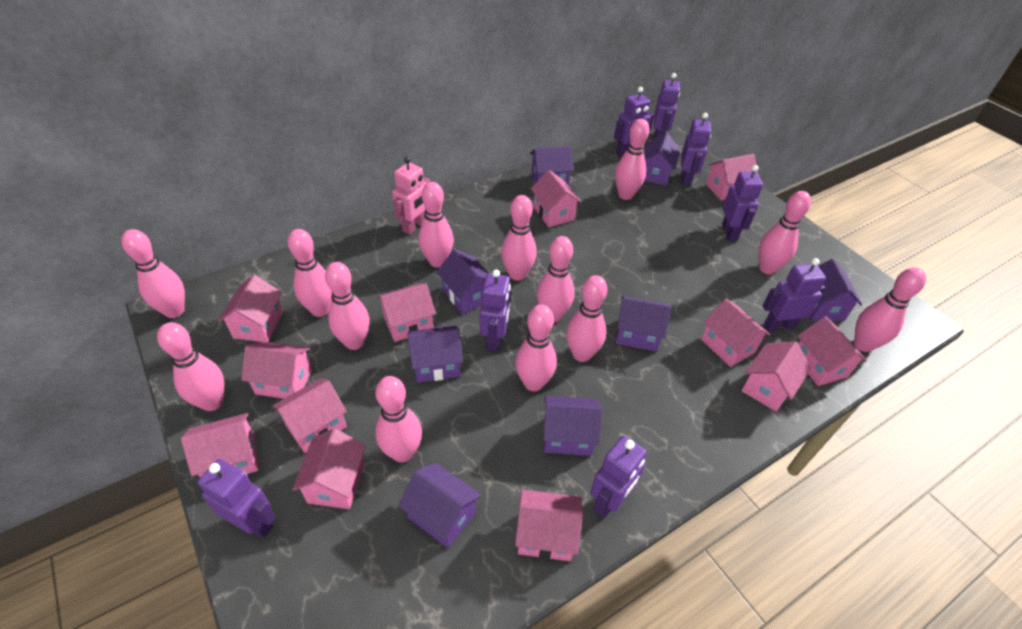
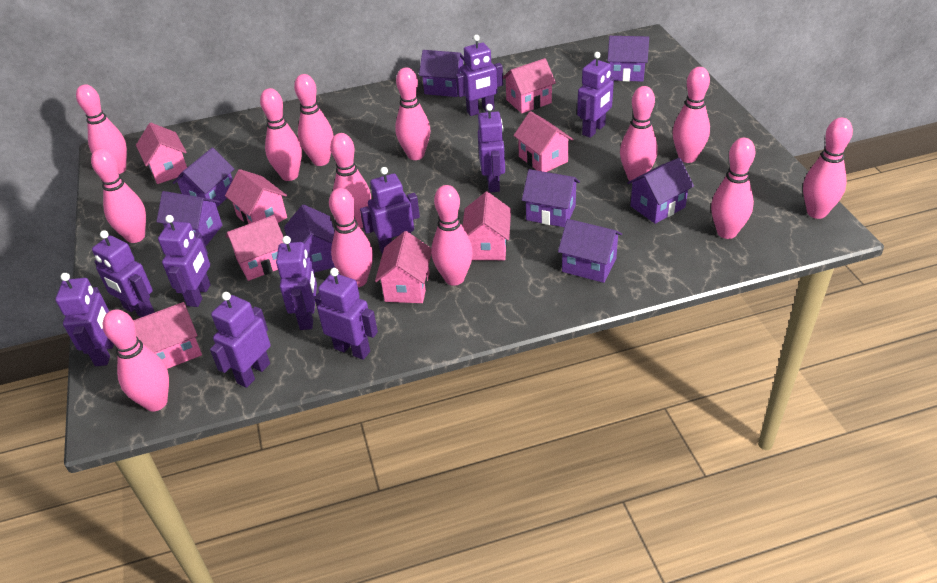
pink house: 12 -> 8
pink robot: 1 -> 0
purple robot: 8 -> 10

